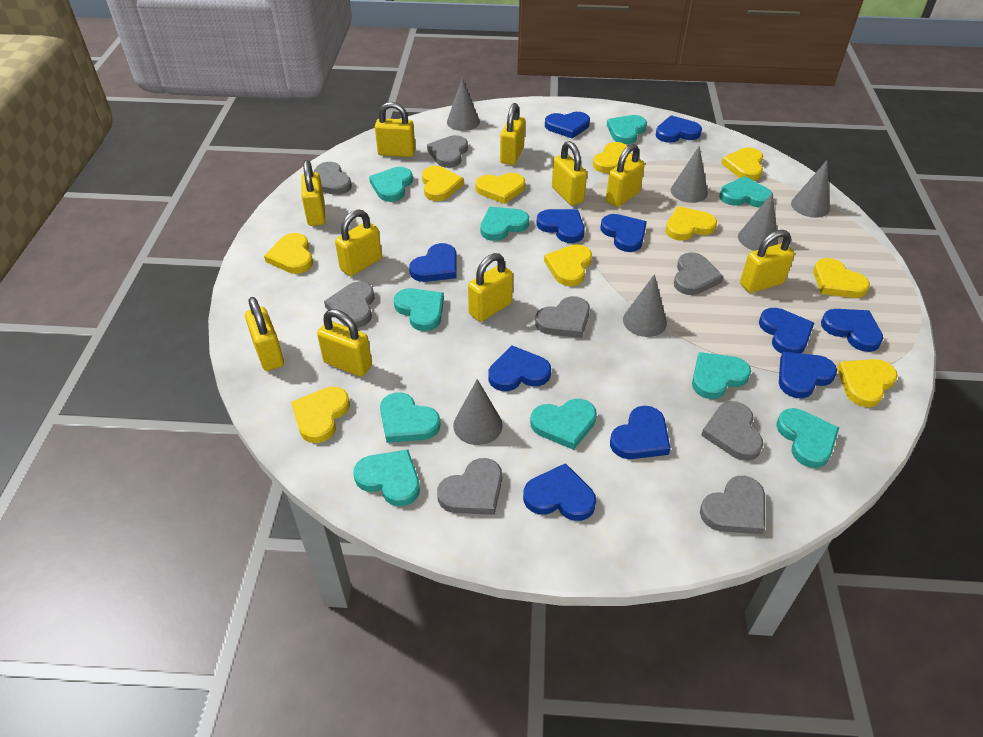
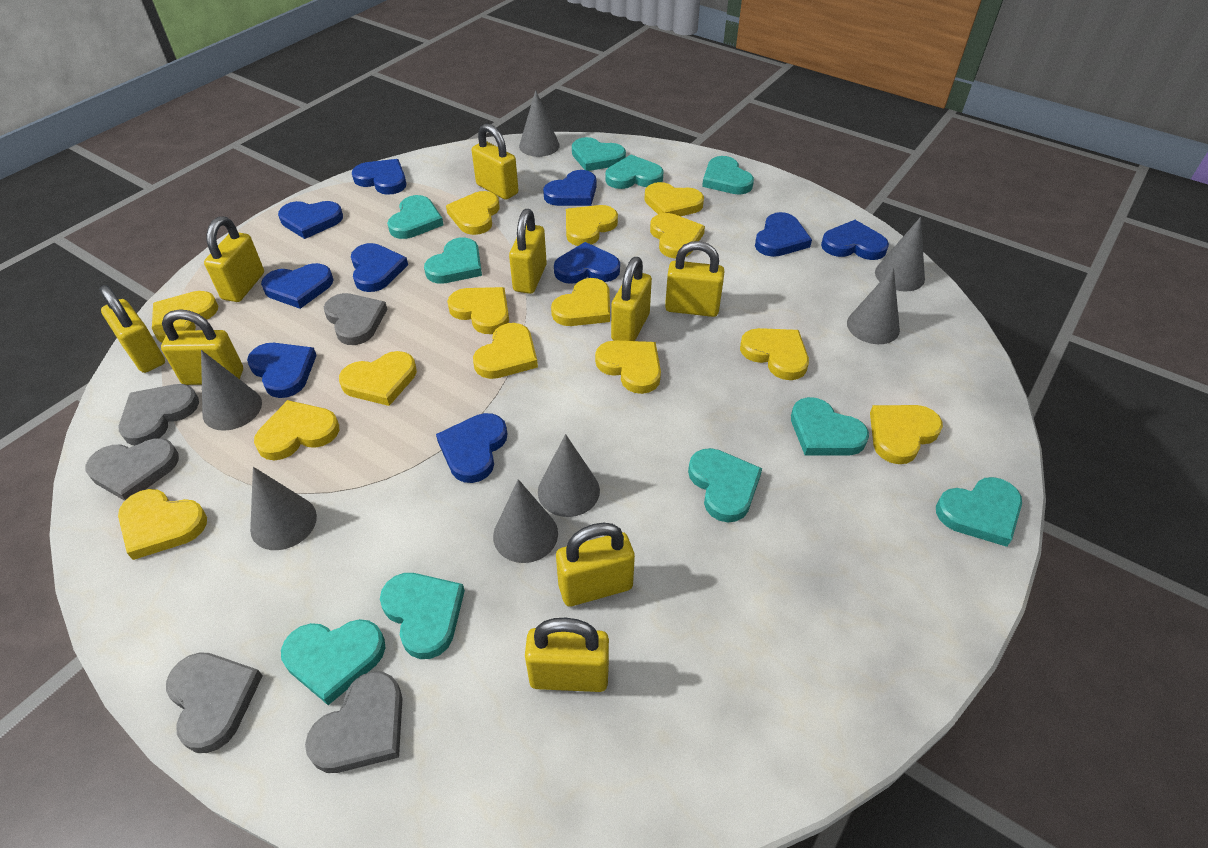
blue heart: 11 -> 10
grey cone: 6 -> 7
grey heart: 8 -> 5
yellow heart: 10 -> 14
yellow padlock: 10 -> 9

